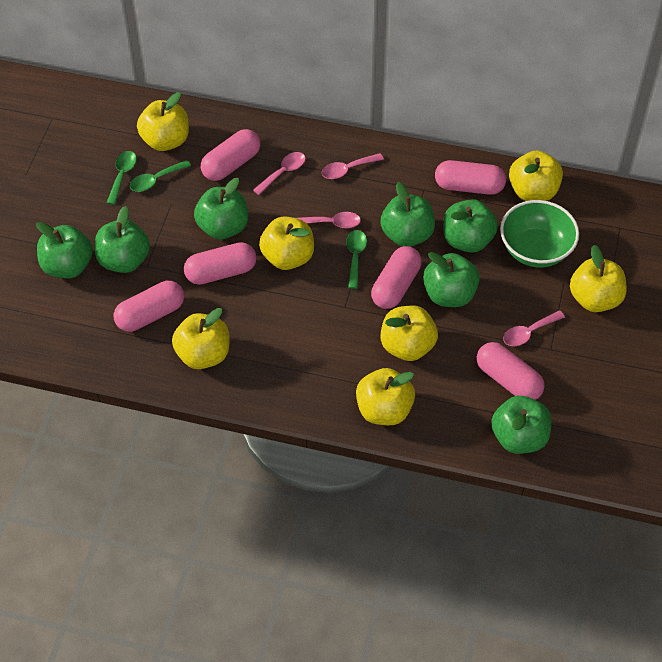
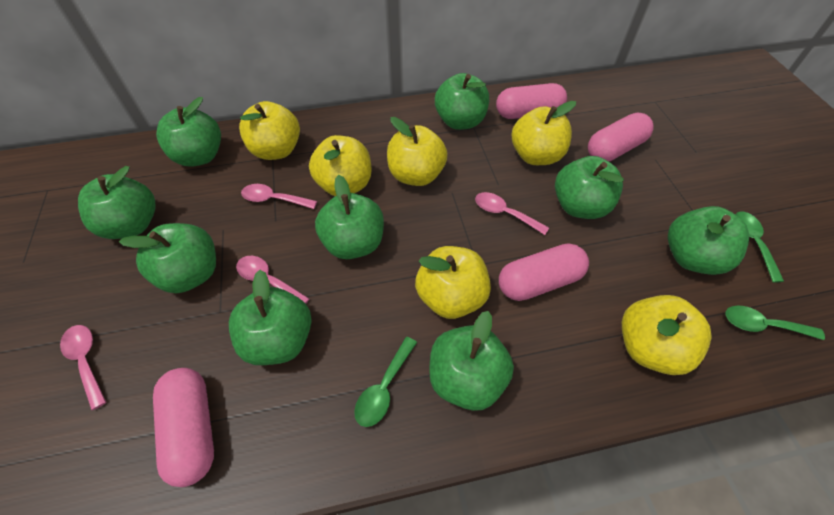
green apple: 7 -> 9
green bowl: 1 -> 0
pink capsule: 6 -> 4
yellow apple: 7 -> 6

